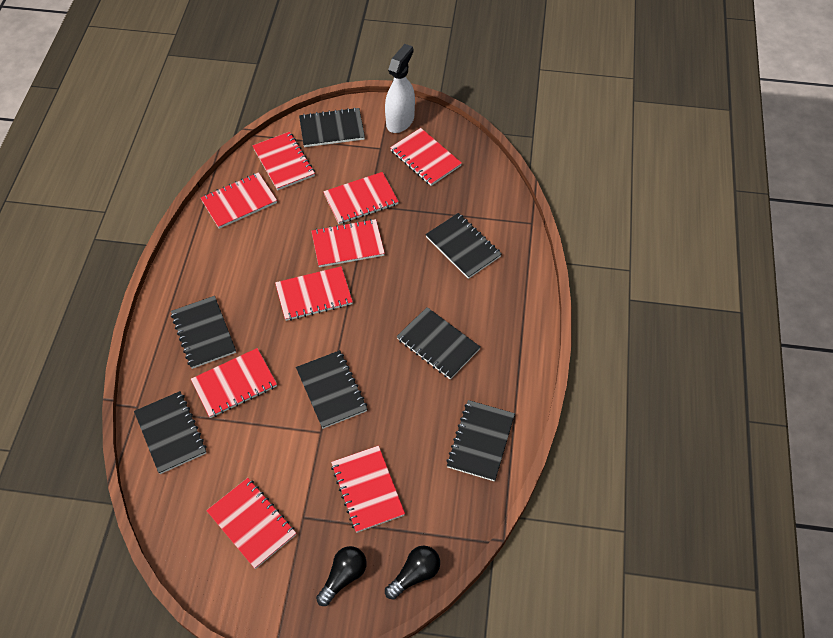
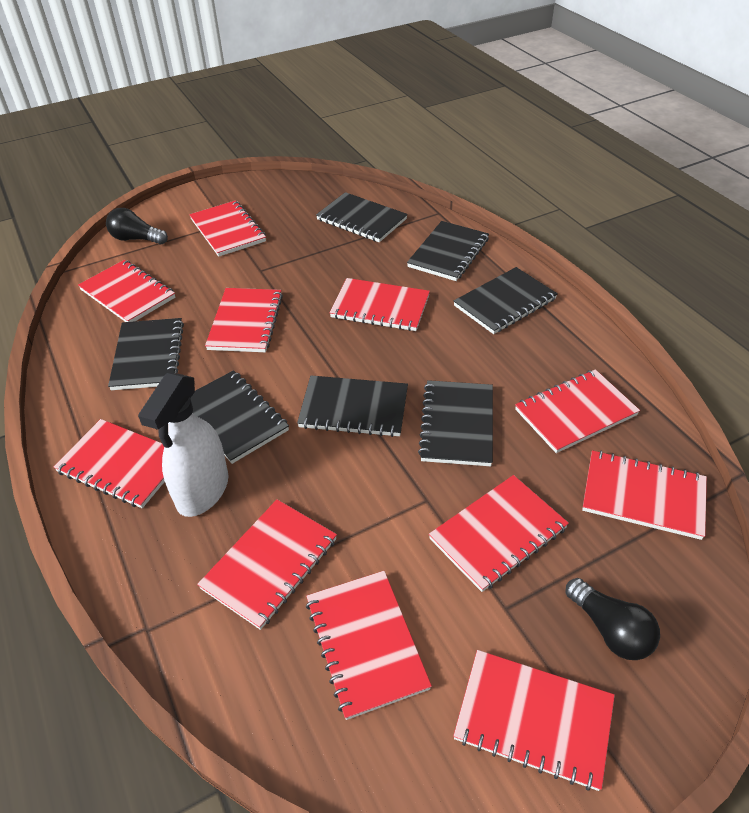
red notebook: 9 -> 11

